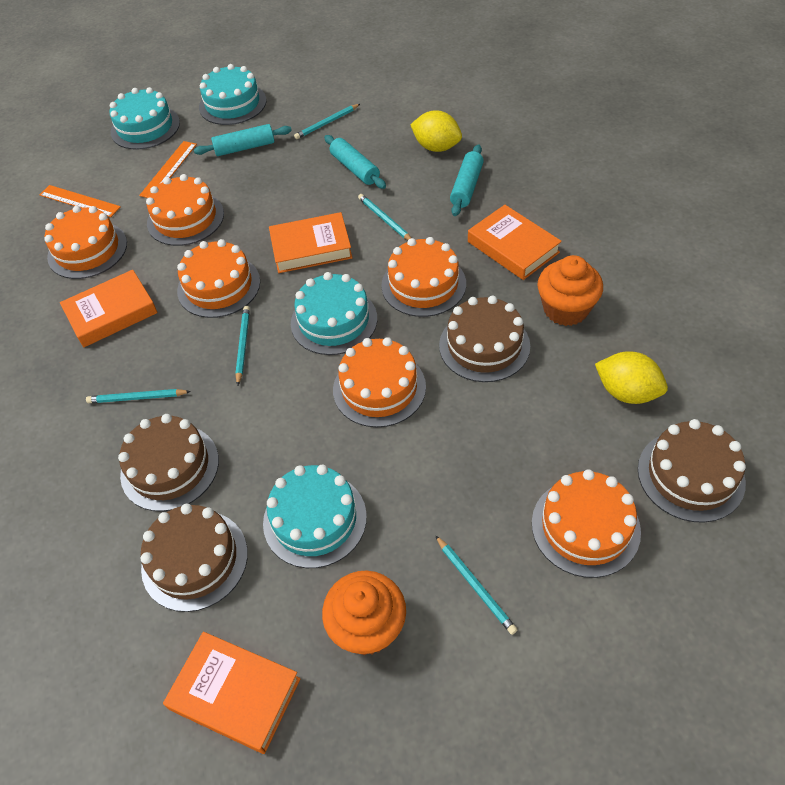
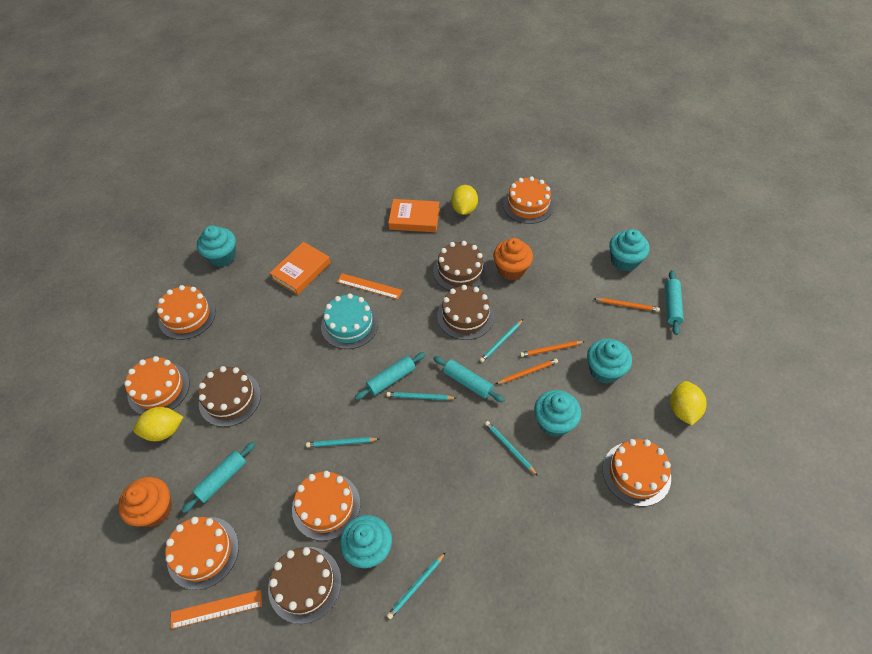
orange book: 4 -> 2
orange pencil: 0 -> 3
turquoise cake: 4 -> 1
turquoise cupcake: 0 -> 5
turquoise rolling pin: 3 -> 4
yellow lemon: 2 -> 3

